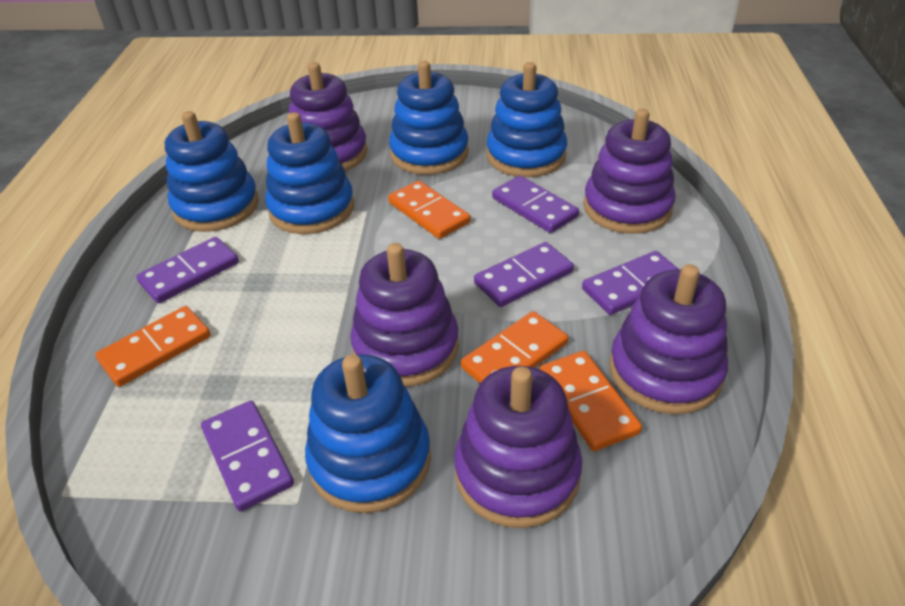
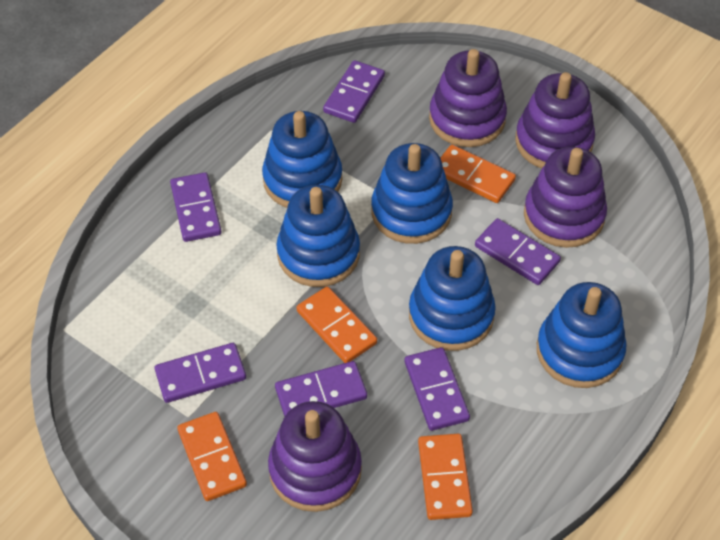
purple domino: 5 -> 6
purple stacking toy: 5 -> 4

